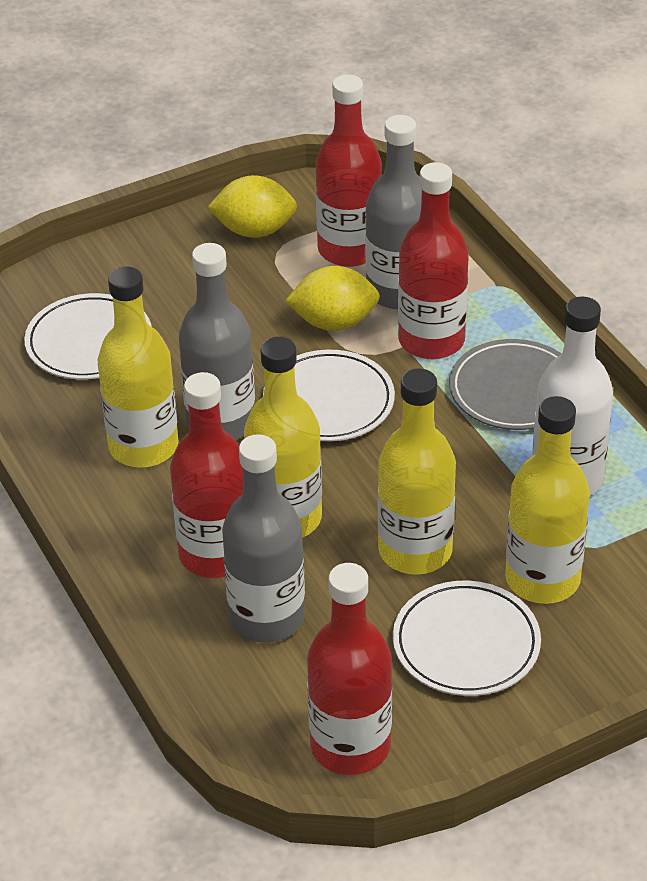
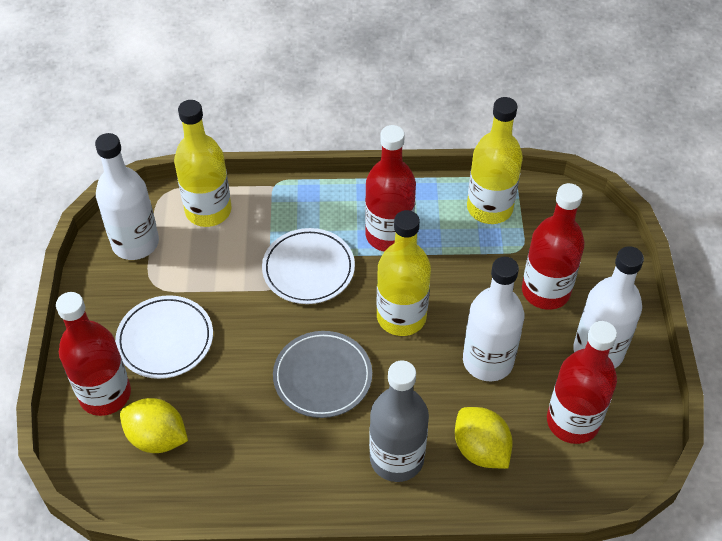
grey bottle: 3 -> 1
white bottle: 1 -> 3
white plate: 3 -> 2
yellow bottle: 4 -> 3

